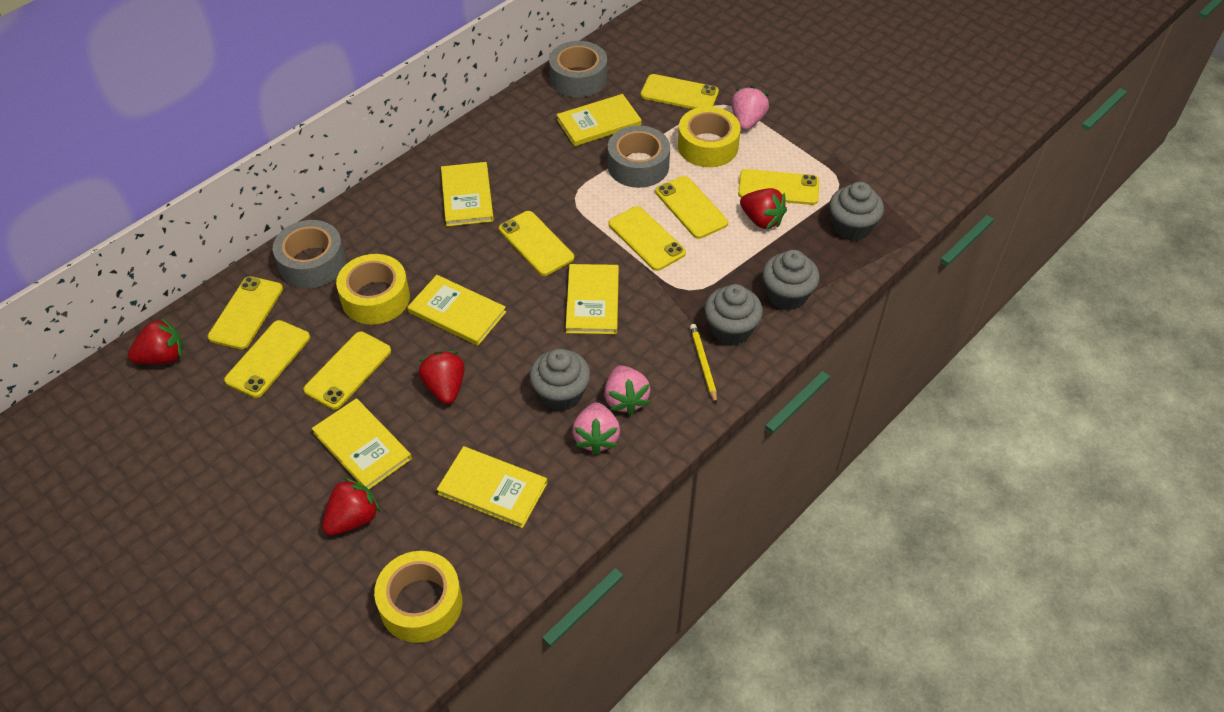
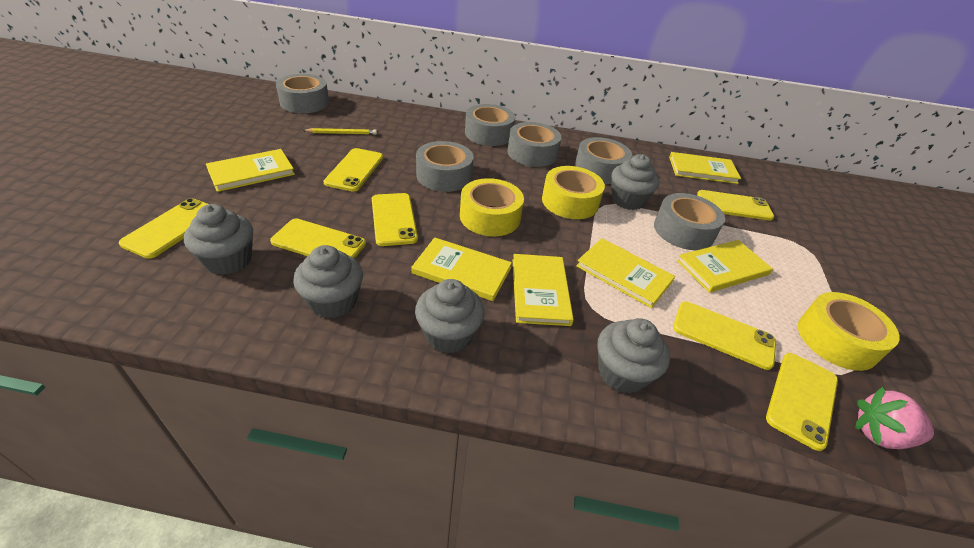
grey cupcake: 4 -> 5
grey tape: 3 -> 6
pink strawberry: 3 -> 1
red strawberry: 4 -> 0
yellow phone: 8 -> 7

